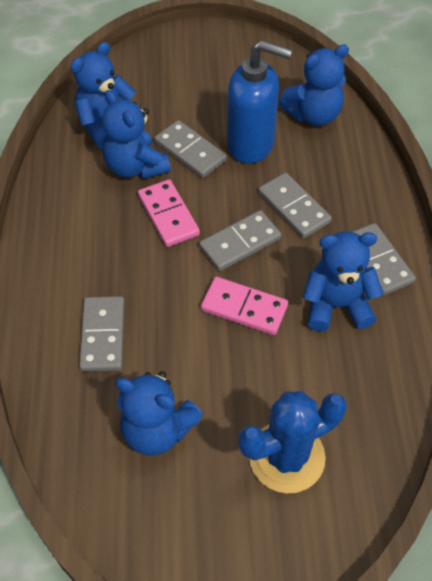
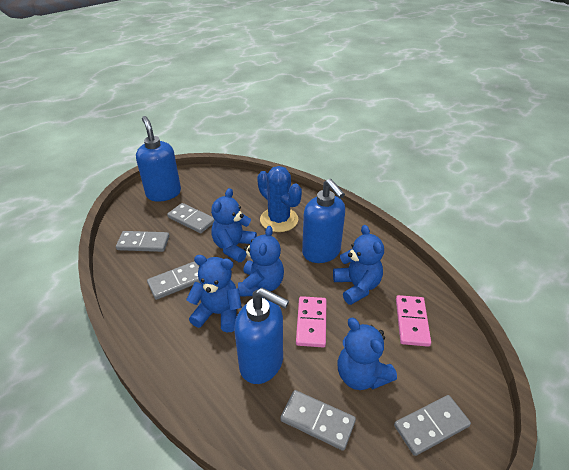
blue soap dispenser: 1 -> 3

